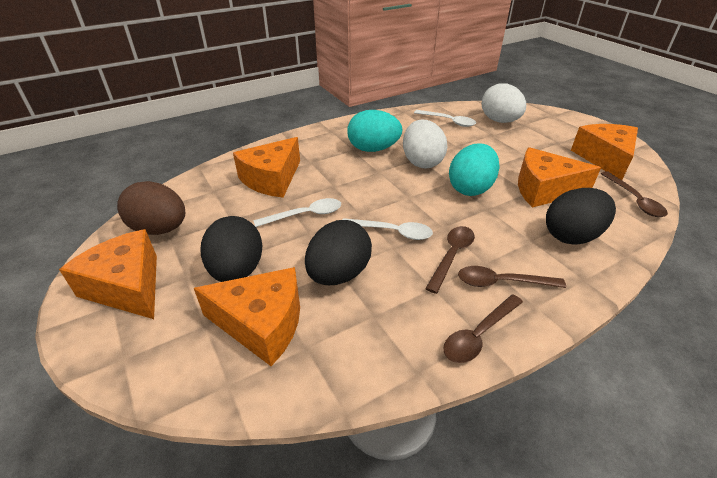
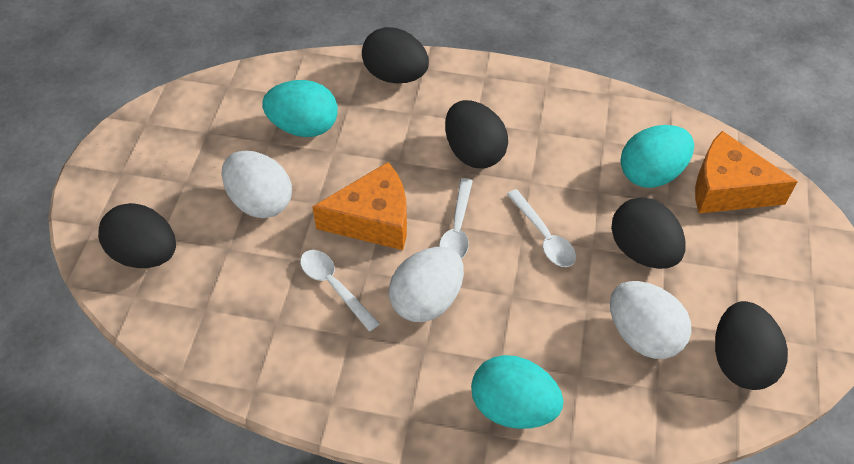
black egg: 3 -> 5
brown egg: 1 -> 0
brown spoon: 4 -> 0
orange cheese: 5 -> 2
turquoise egg: 2 -> 3
white egg: 2 -> 3

